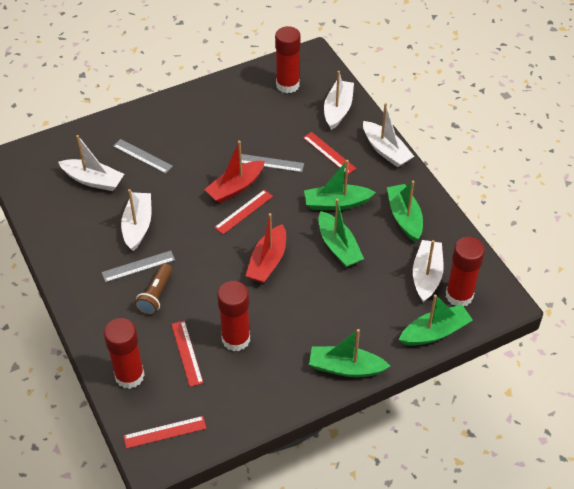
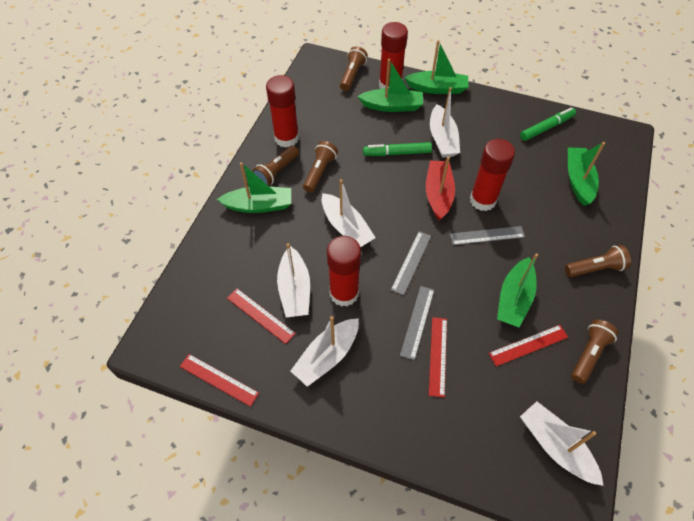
brown flashlight: 1 -> 5
green marker: 0 -> 2
red boat: 2 -> 1

